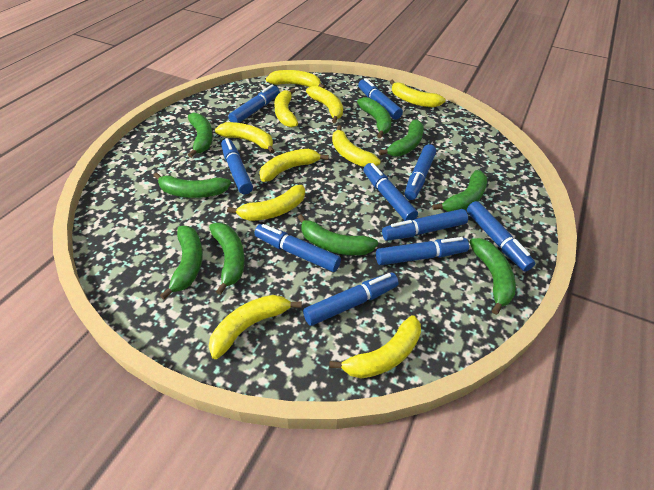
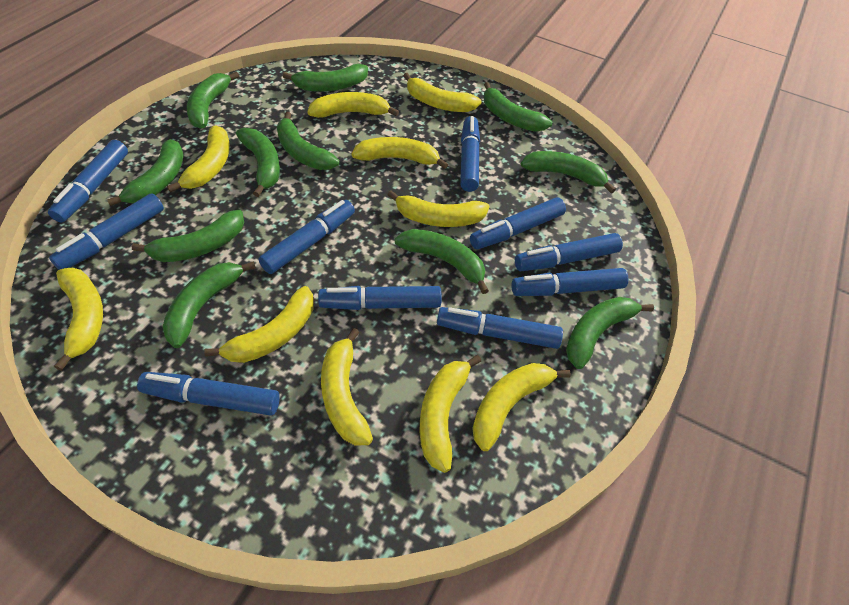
green banana: 9 -> 11

